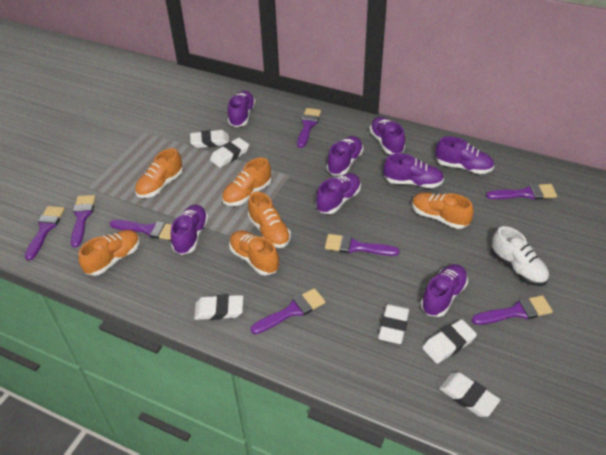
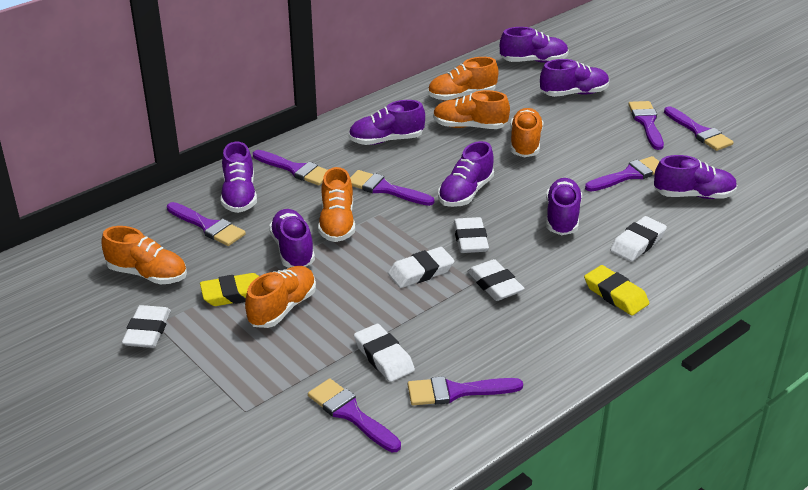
white shoe: 1 -> 0
yellow eraser: 0 -> 2

